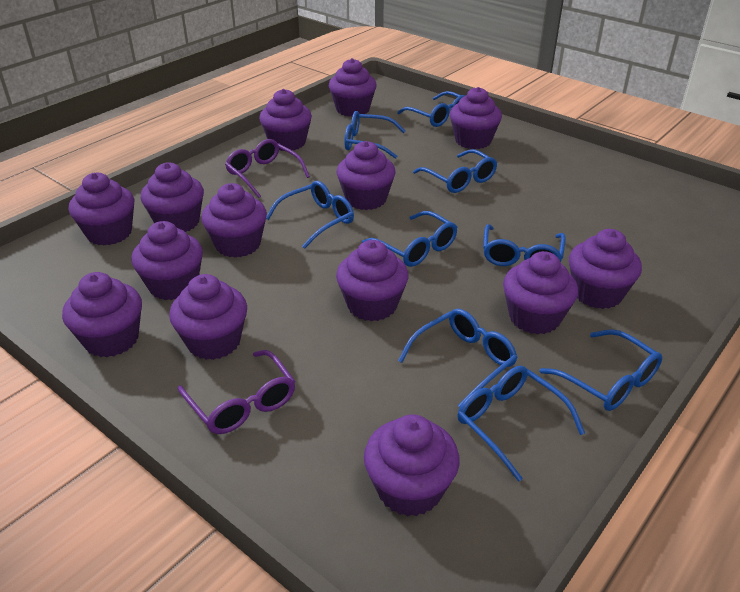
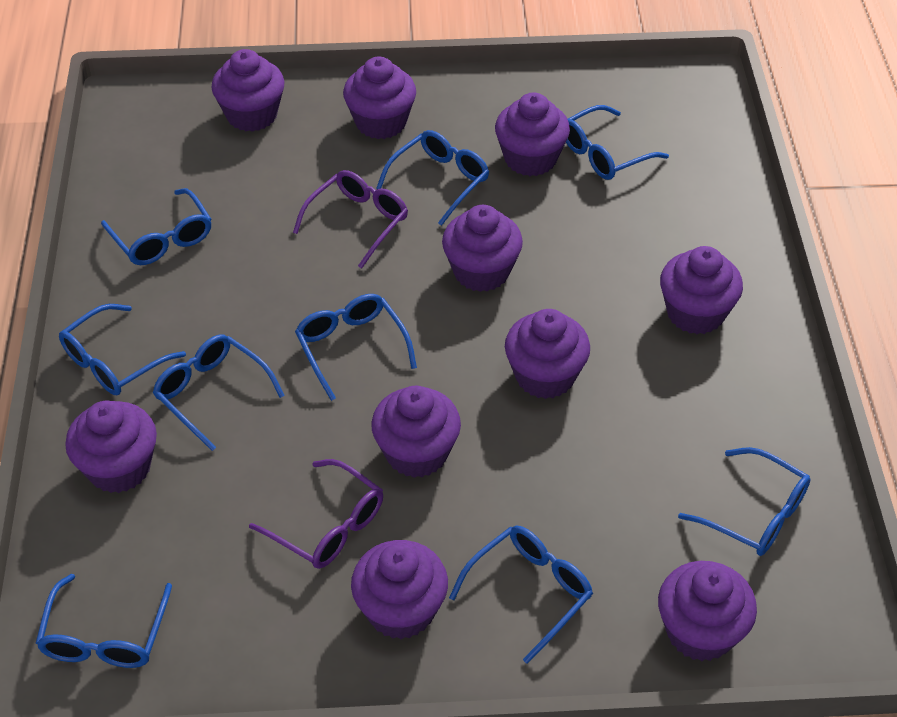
purple cupcake: 14 -> 10

